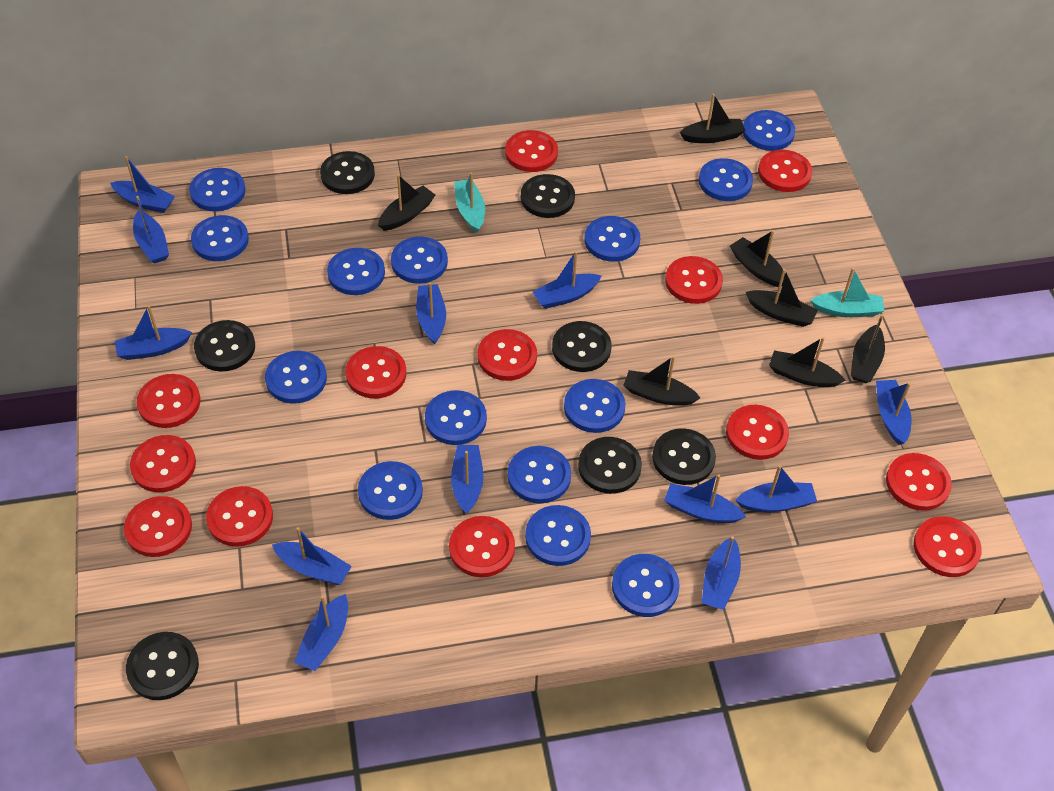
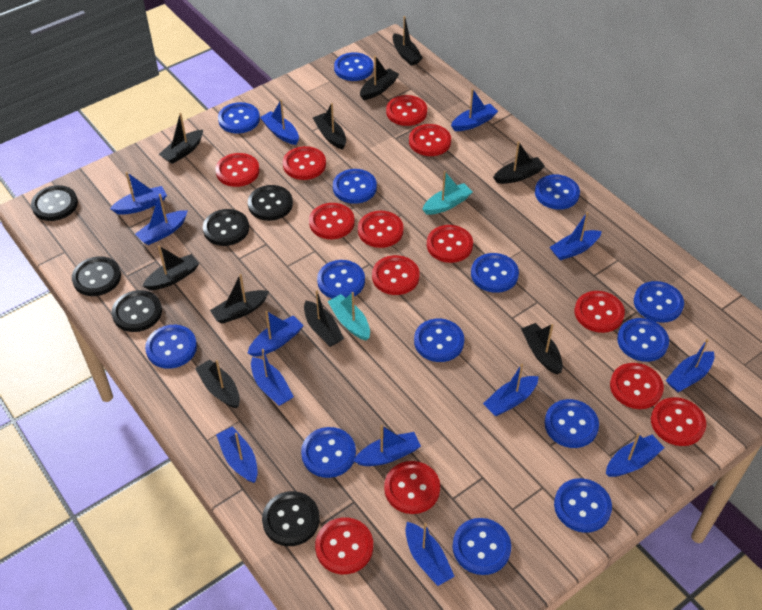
black boat: 7 -> 10
black button: 7 -> 6
blue boat: 12 -> 13

